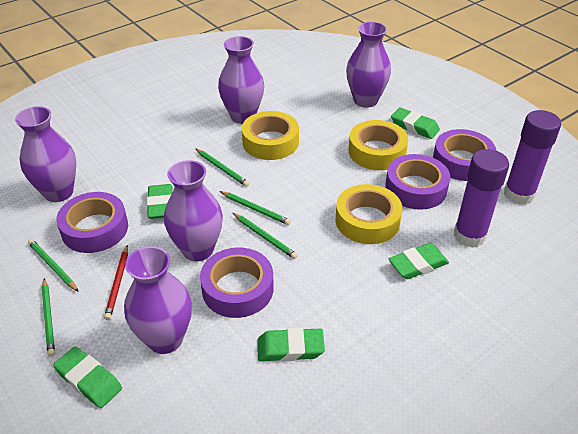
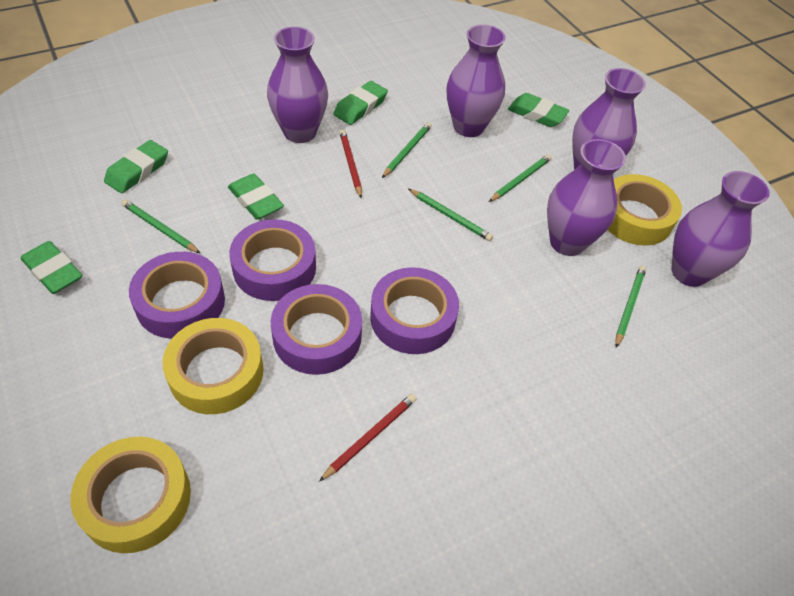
purple glue stick: 2 -> 0
red pencil: 1 -> 2

